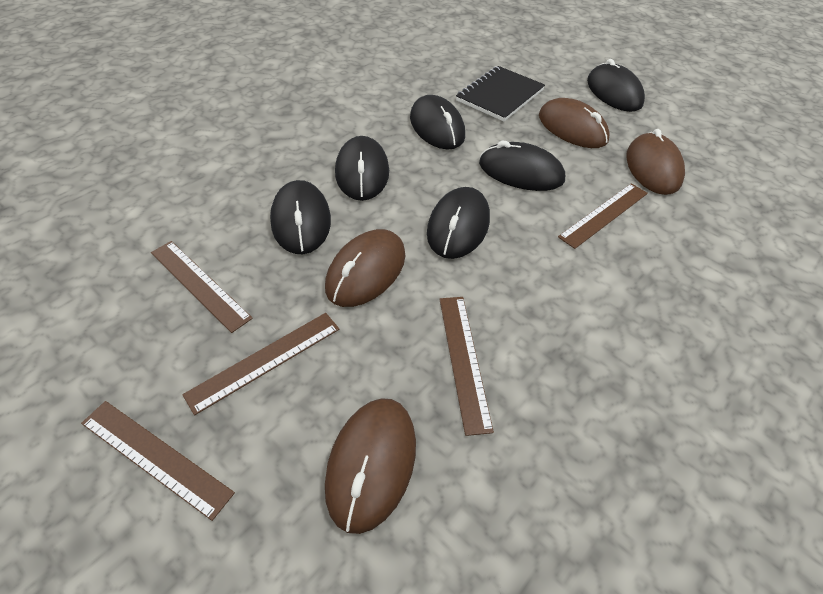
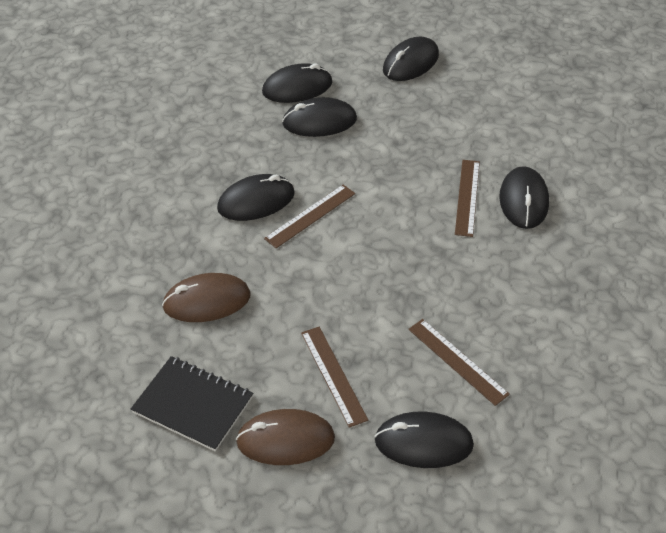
brown mouse: 4 -> 2
brown ruler: 5 -> 4

